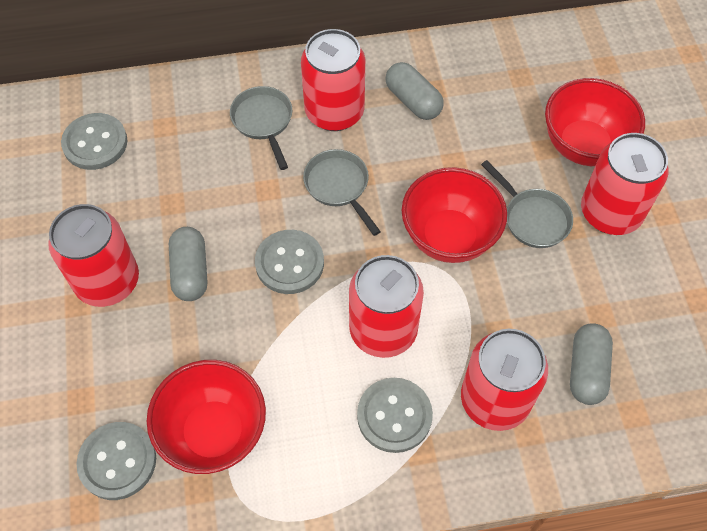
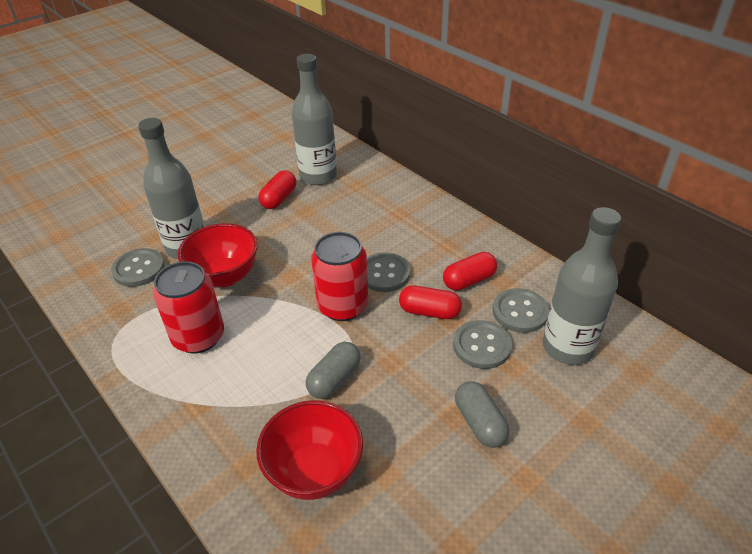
grey bottle: 0 -> 3
grey capsule: 3 -> 2
grey pan: 3 -> 0
red bowl: 3 -> 2
red can: 5 -> 2
red capsule: 0 -> 3

